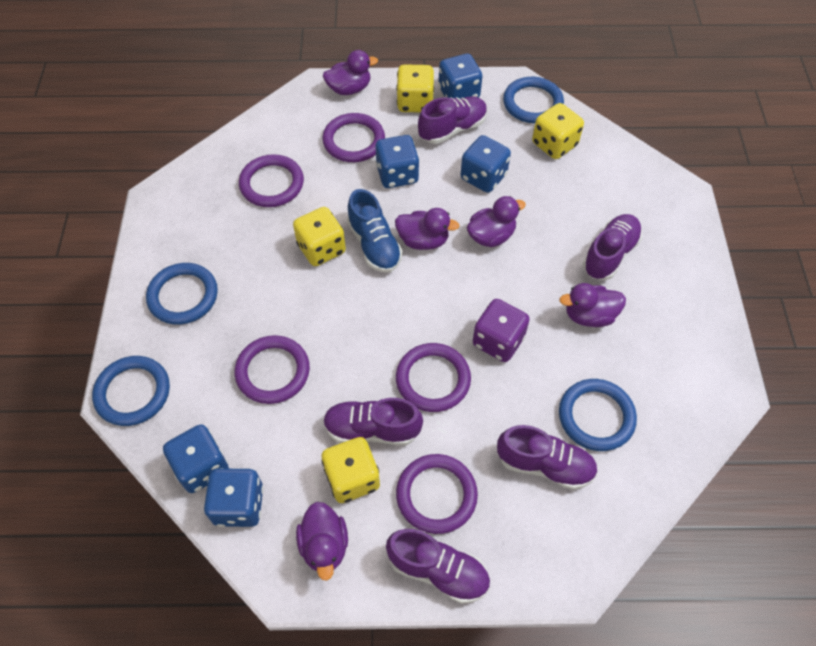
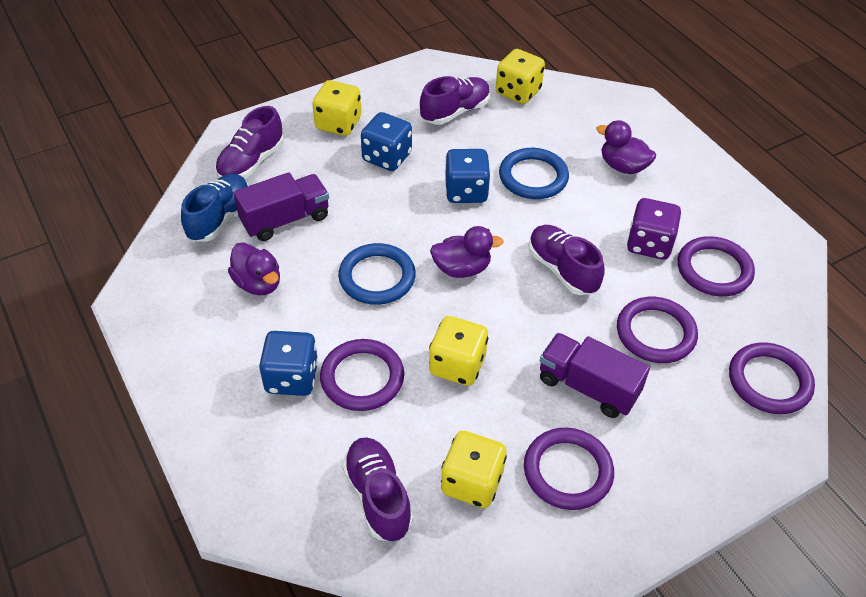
blue dice: 5 -> 3
blue ring: 4 -> 2
purple duck: 5 -> 3
purple shoe: 5 -> 4
purple truck: 0 -> 2

